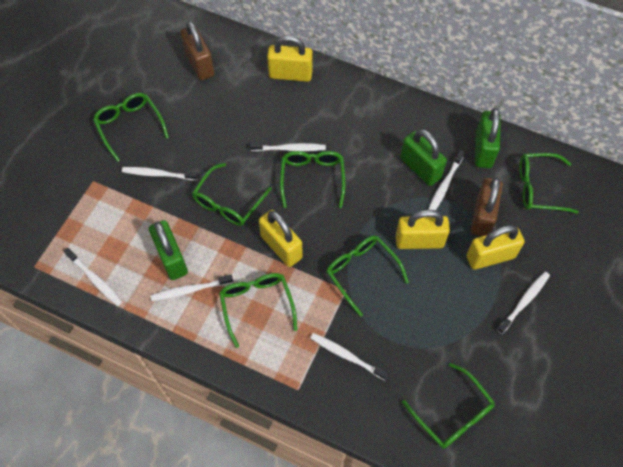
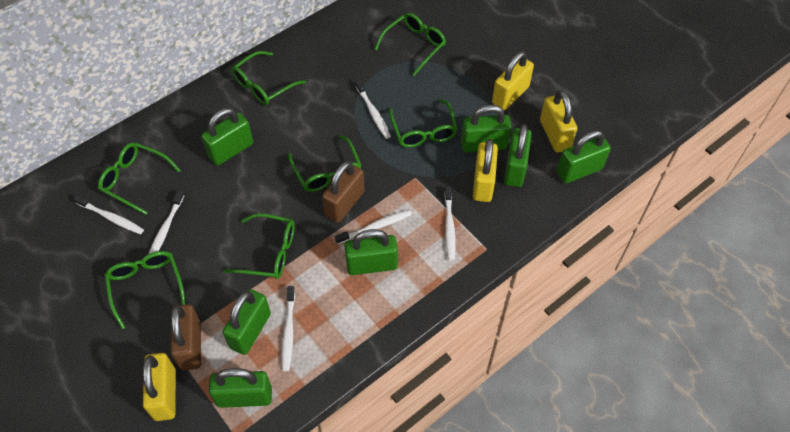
green padlock: 3 -> 7
white toothbrush: 7 -> 6

